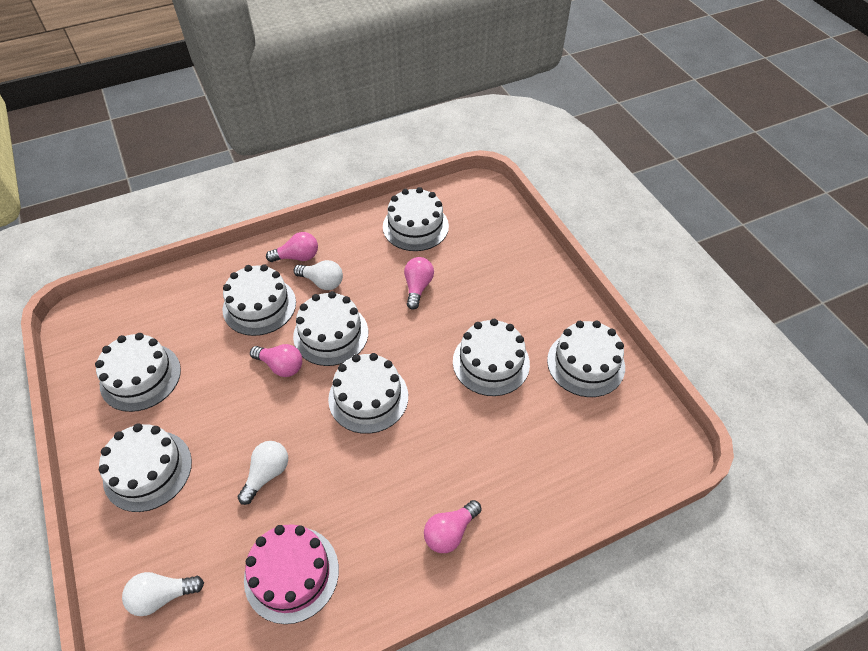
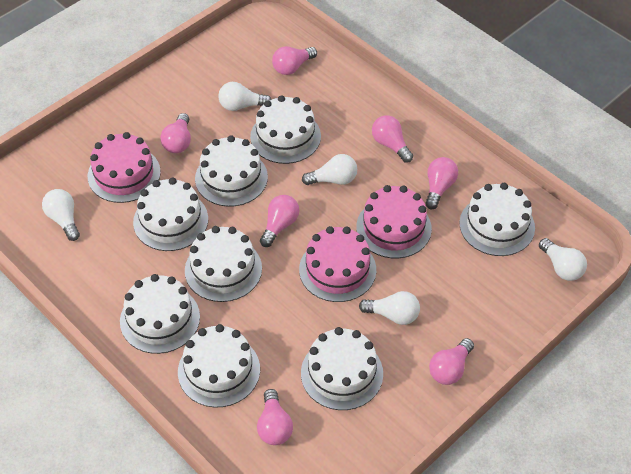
pink cake: 1 -> 3
pink light bulb: 4 -> 7
white light bulb: 3 -> 5

